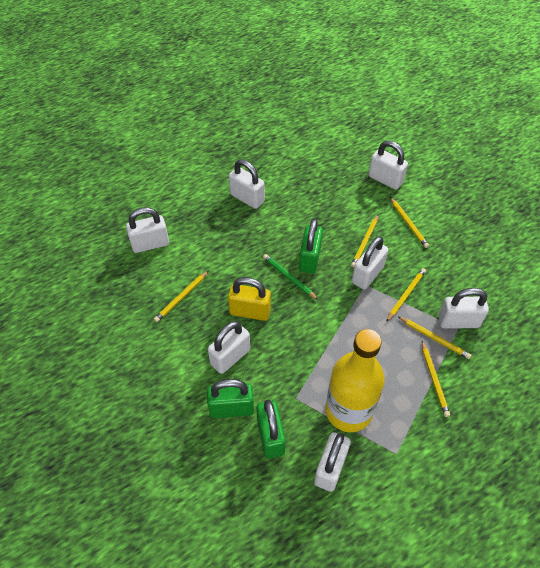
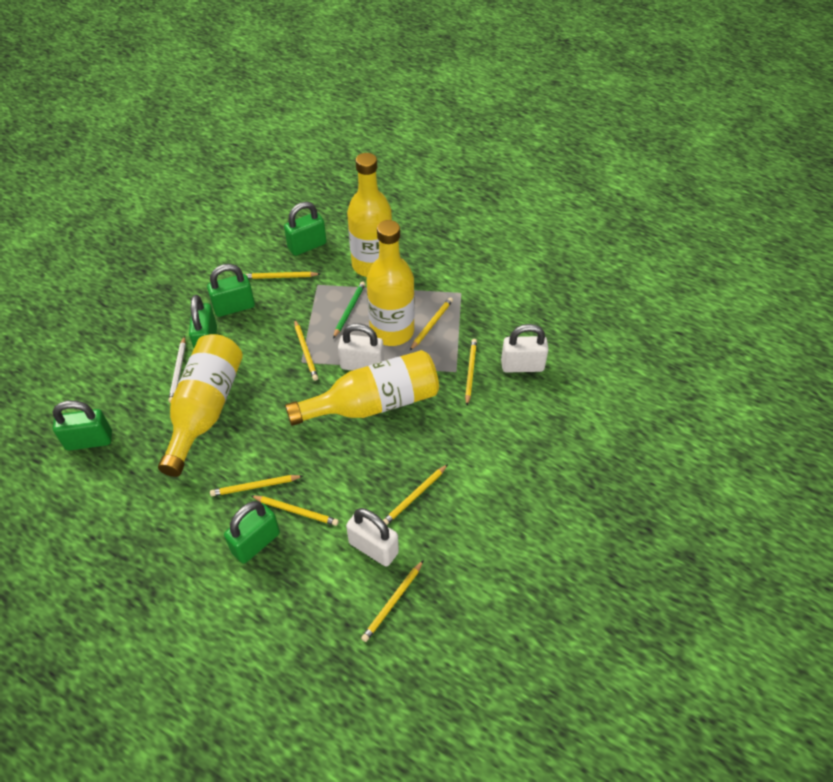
green padlock: 3 -> 5
white padlock: 7 -> 3
white pencil: 0 -> 1
yellow bottle: 1 -> 4
yellow padlock: 1 -> 0
yellow pencil: 6 -> 8

